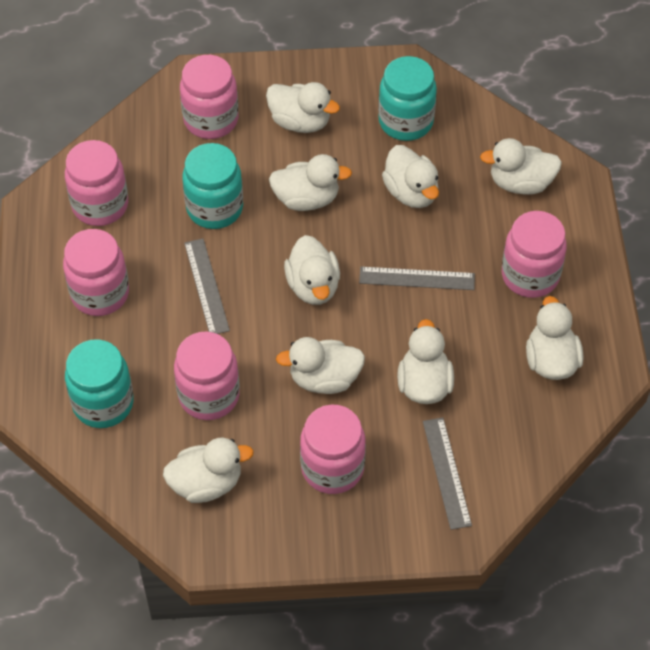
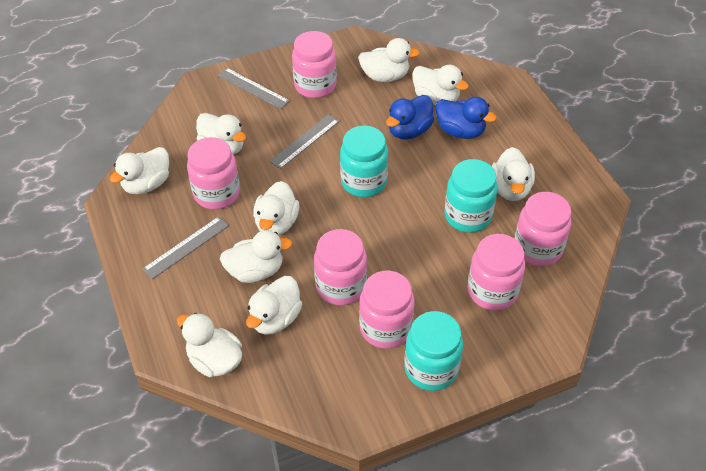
blue duck: 0 -> 2

